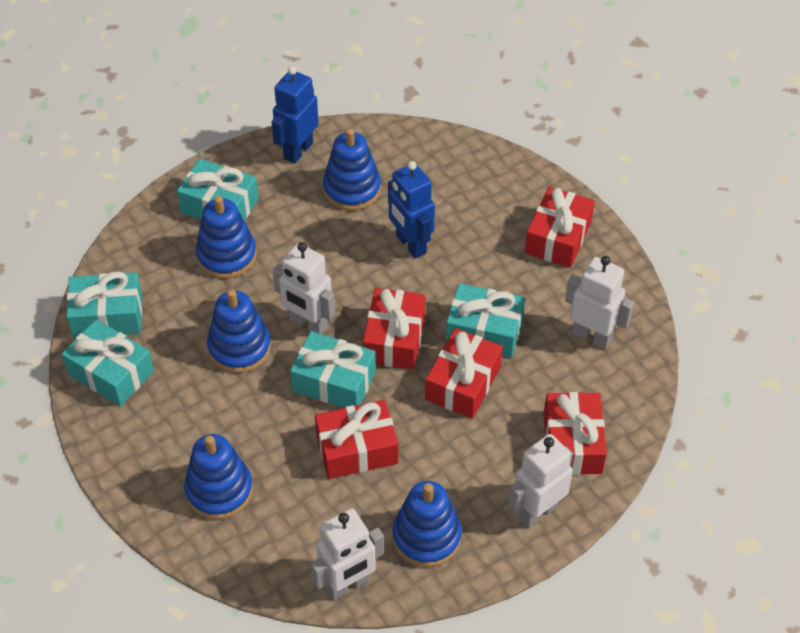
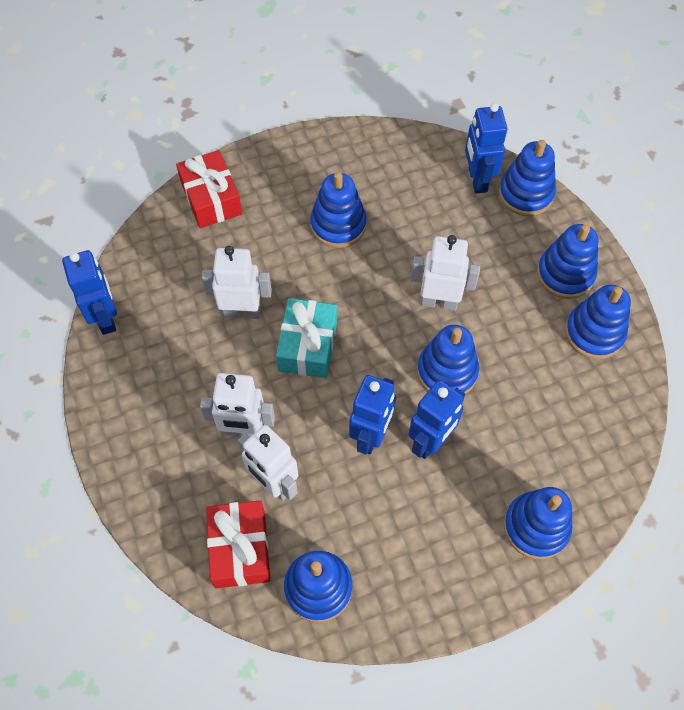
blue robot: 2 -> 4
blue stacking toy: 5 -> 7
red gift: 5 -> 2
turquoise gift: 5 -> 1

